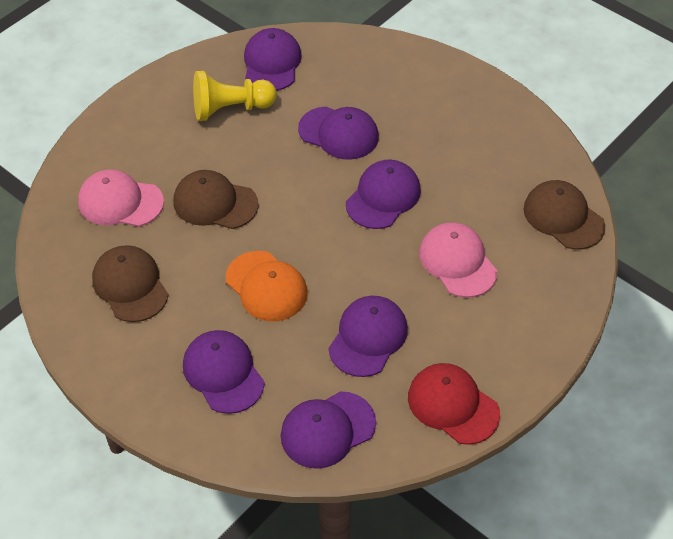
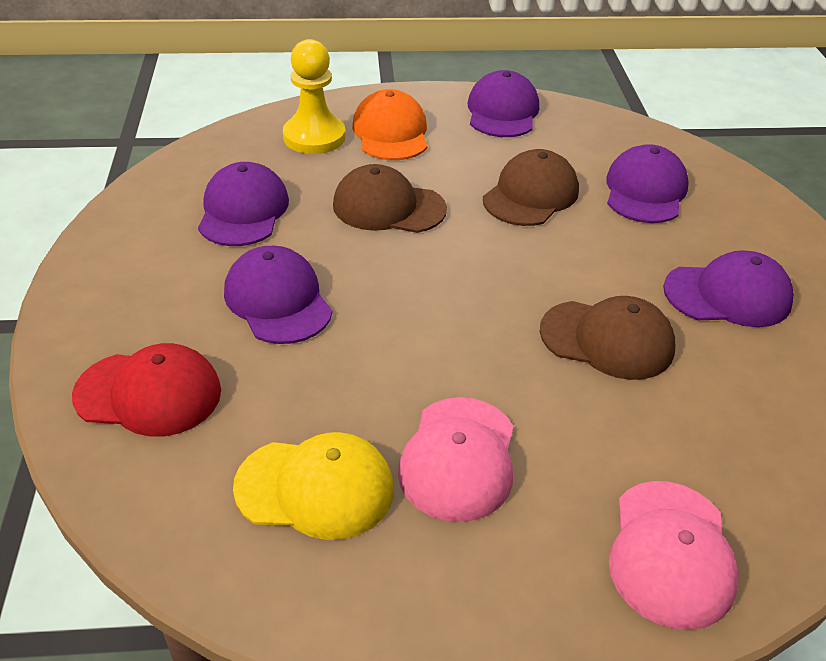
purple cap: 6 -> 5
yellow cap: 0 -> 1

